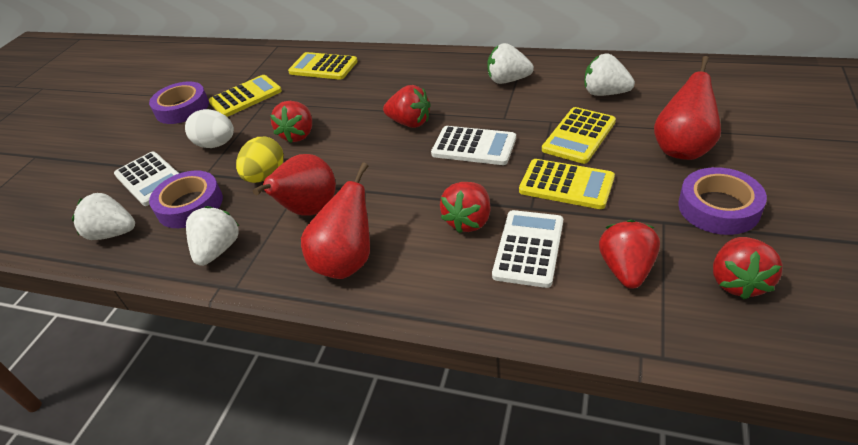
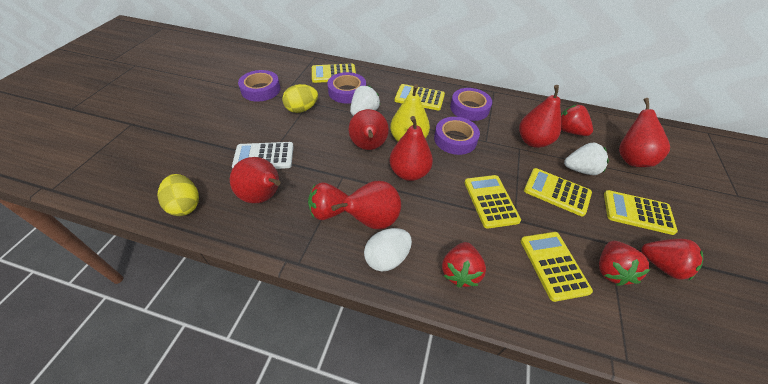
purple tape: 3 -> 4
red pear: 3 -> 6
white calculator: 3 -> 1
white strawberry: 4 -> 2
yellow calculator: 4 -> 6
yellow egg: 1 -> 2
yellow pear: 0 -> 1

